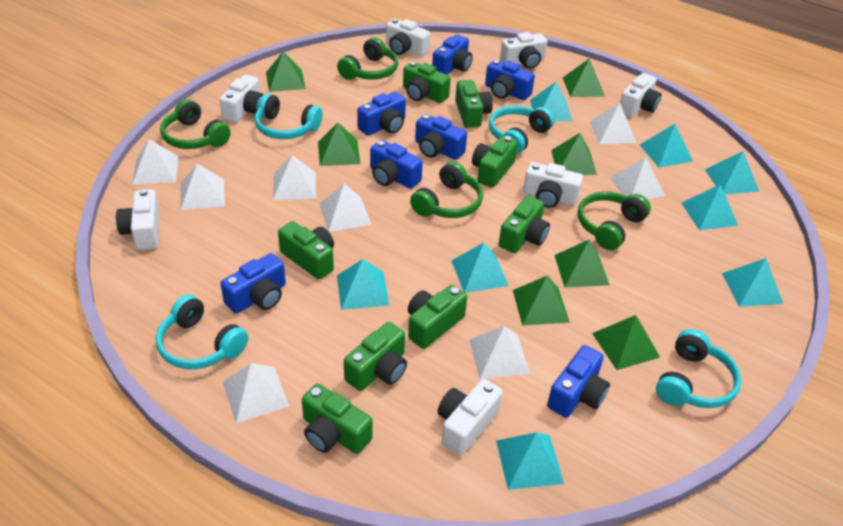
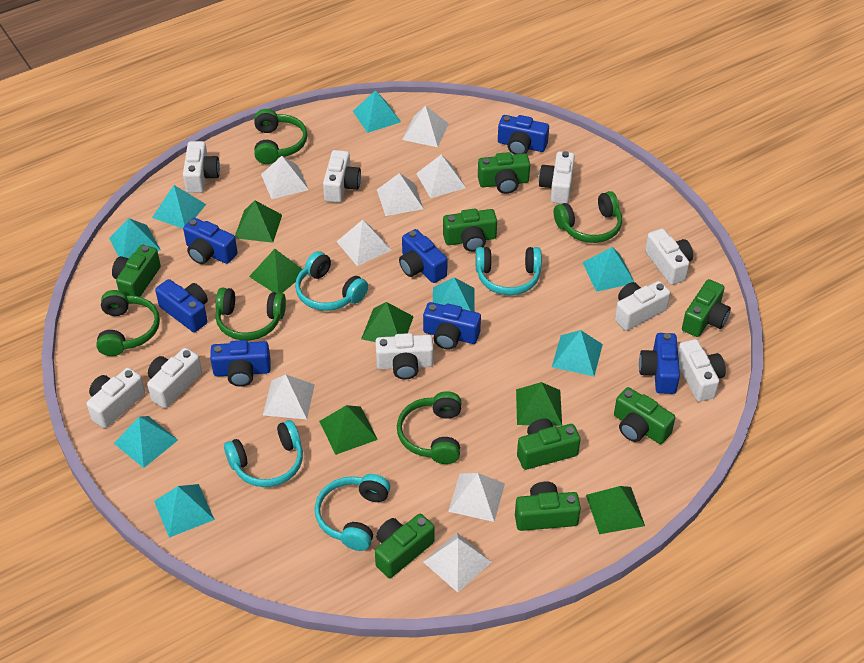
green headphones: 4 -> 5
green pyramid: 7 -> 6
white camera: 7 -> 9

